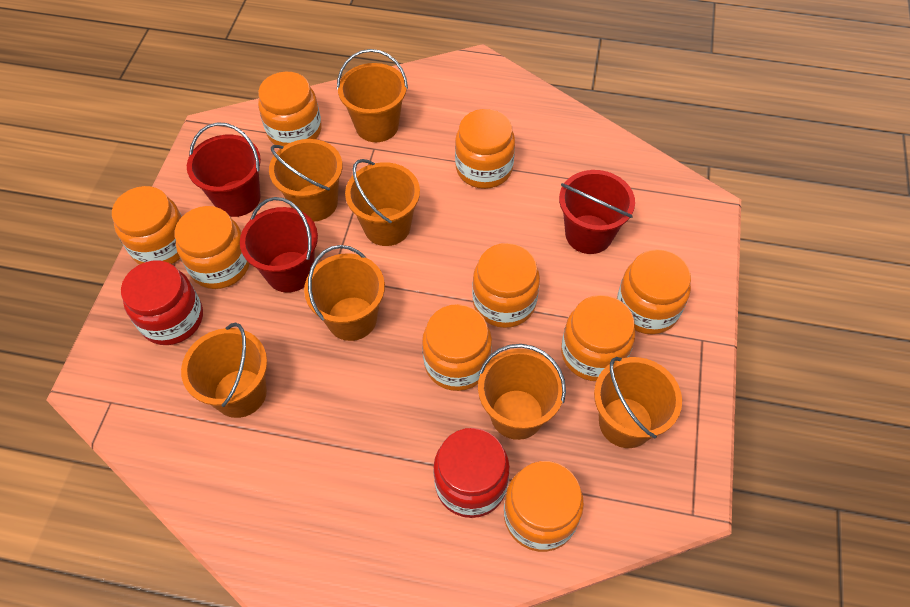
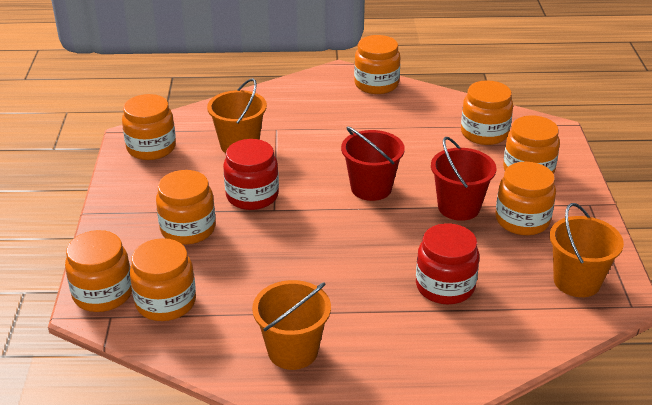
orange bucket: 7 -> 3
orange jar: 9 -> 8
red bucket: 3 -> 2

